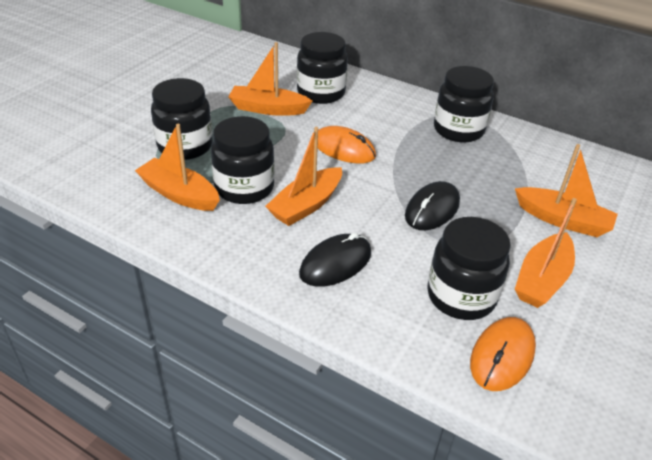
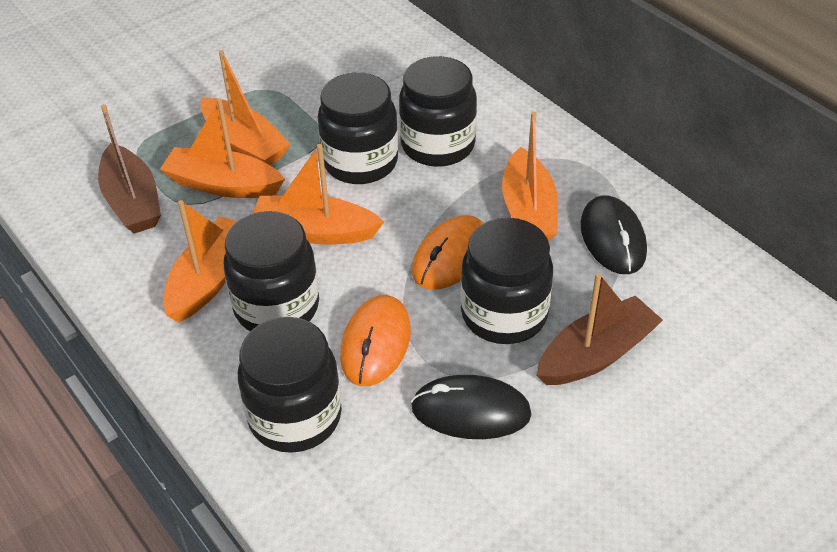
brown boat: 0 -> 2

